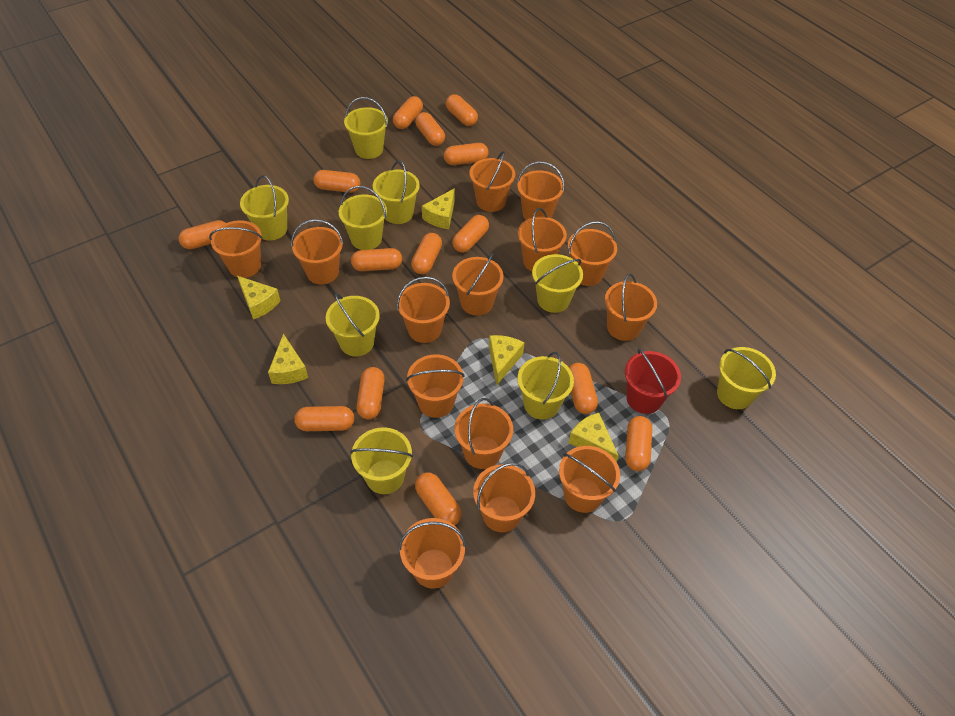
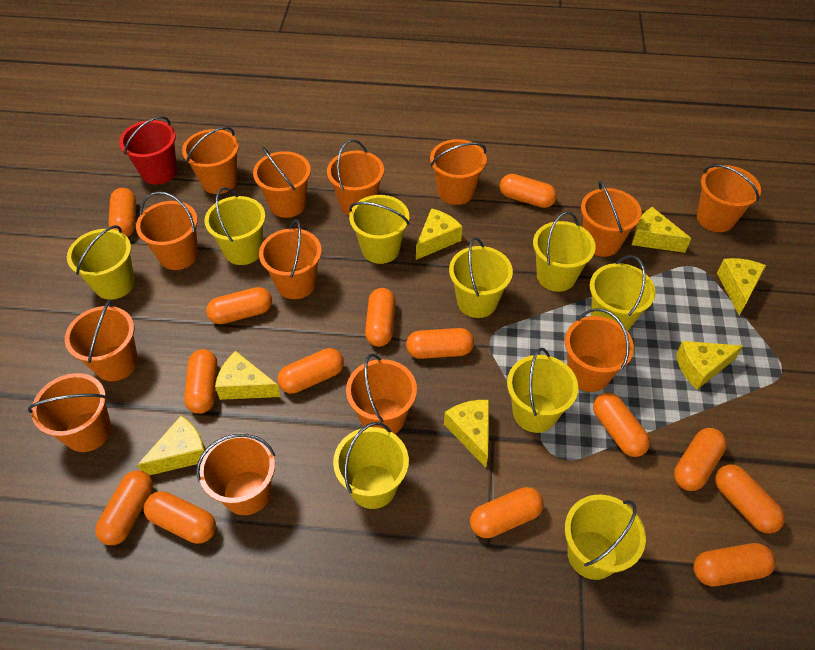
orange bucket: 14 -> 13
yellow cheese: 5 -> 7

